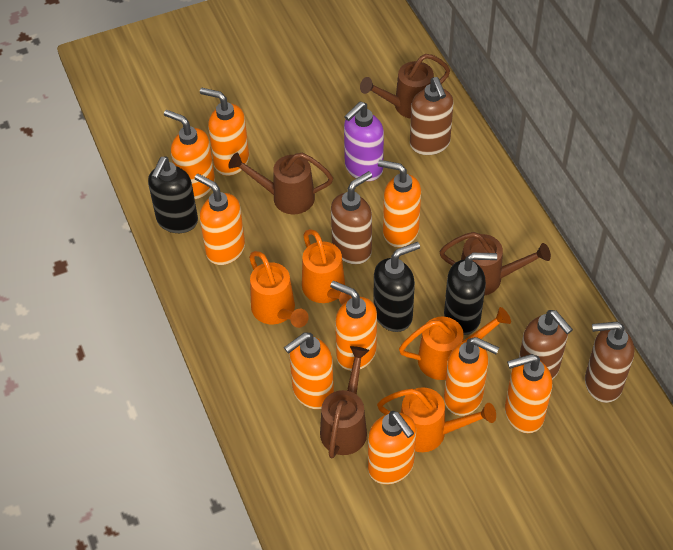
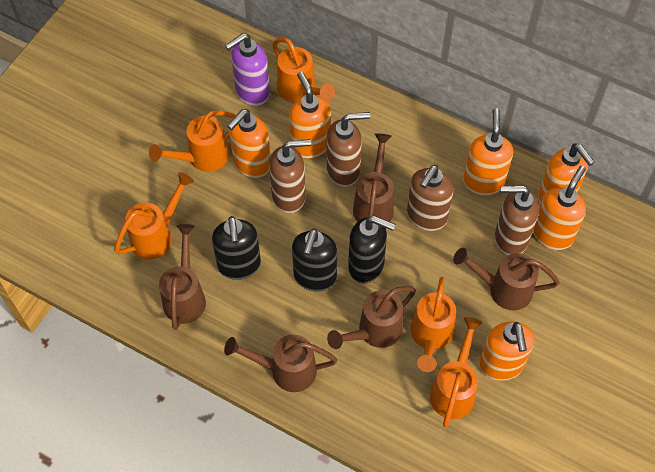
brown watering can: 4 -> 5
orange soap dispenser: 9 -> 6
orange watering can: 4 -> 5

